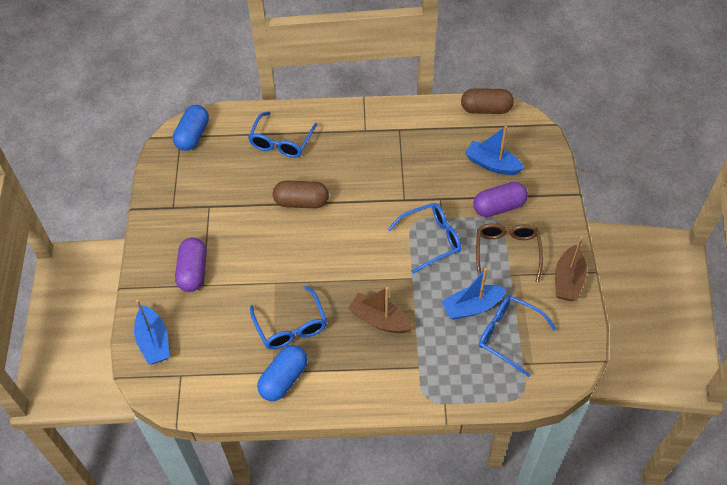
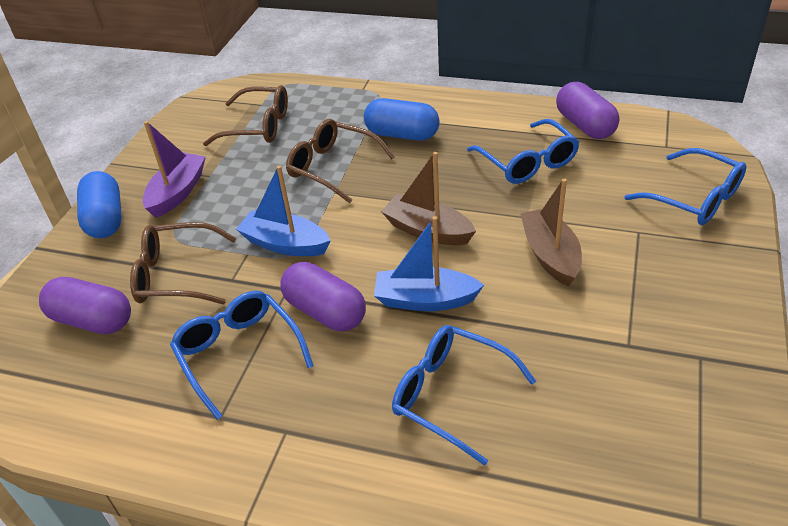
blue boat: 3 -> 2
brown capsule: 2 -> 0
brown glasses: 1 -> 3
purple boat: 0 -> 1
purple capsule: 2 -> 3

